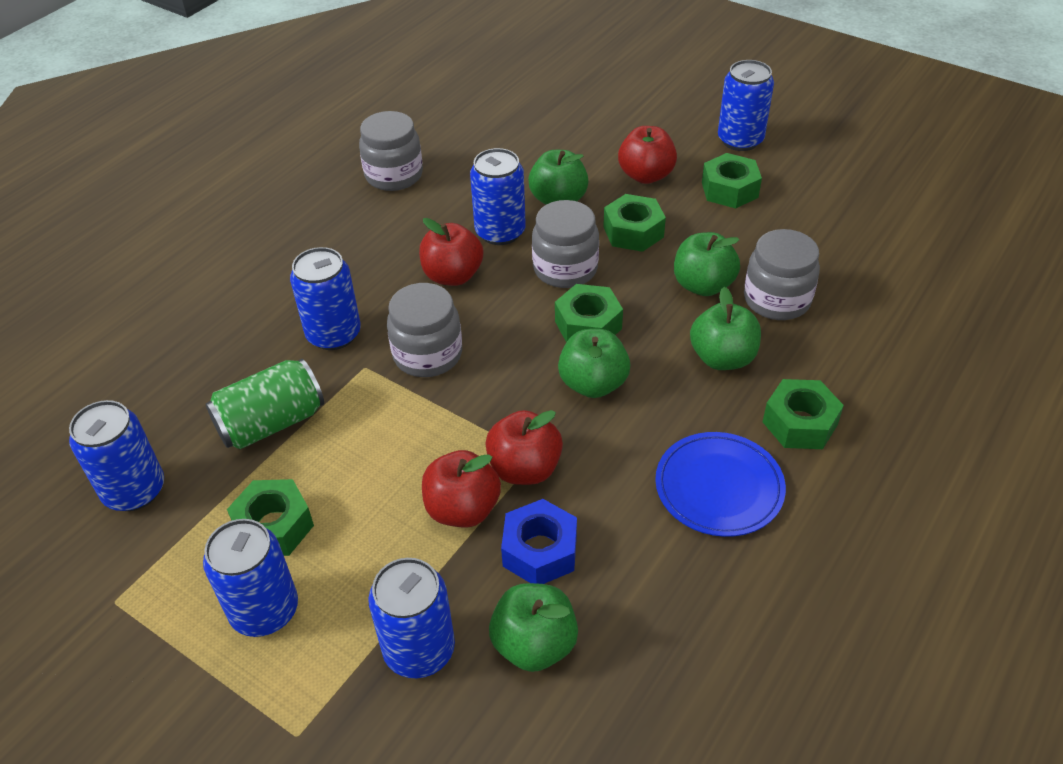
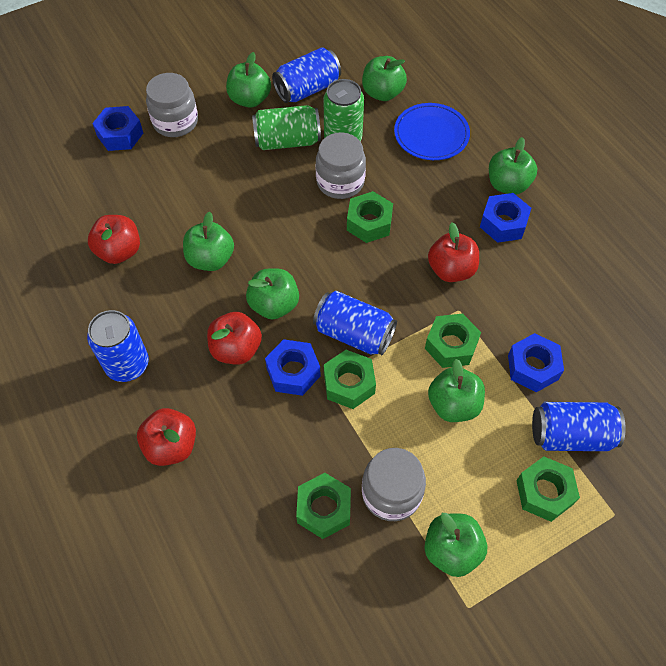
blue can: 6 -> 4
blue nut: 1 -> 4
green apple: 5 -> 7
green can: 1 -> 2
grey jar: 4 -> 3

